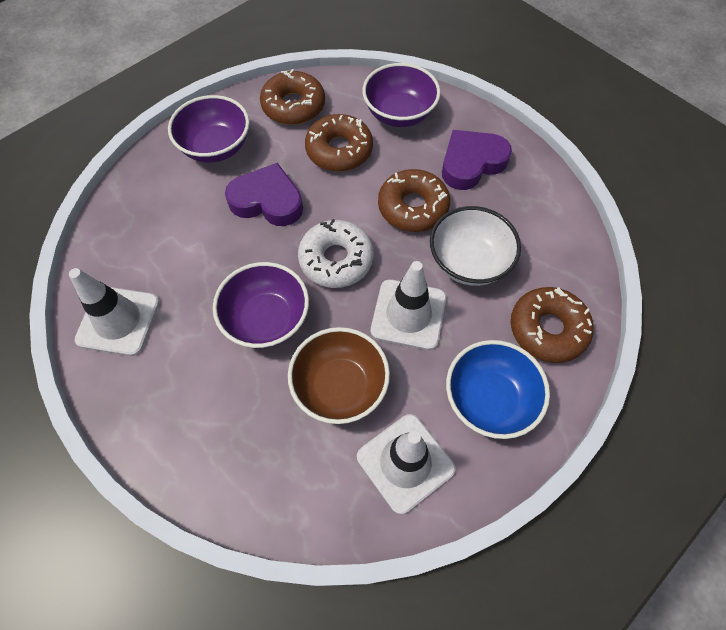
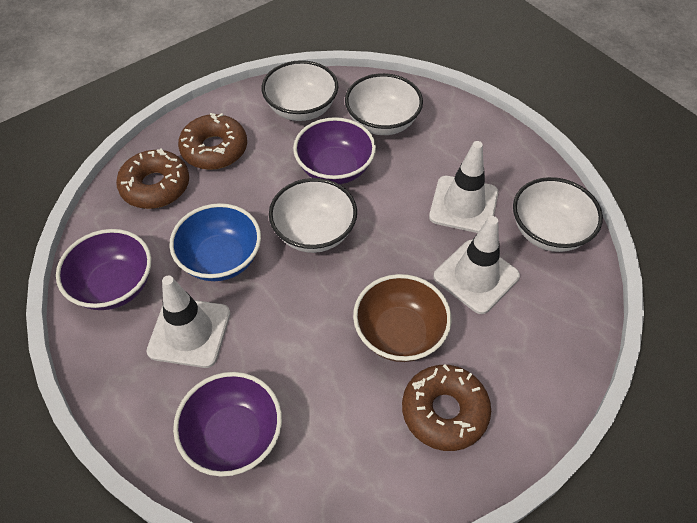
brown donut: 4 -> 3
purple heart: 2 -> 0
white bowl: 1 -> 4
white donut: 1 -> 0

